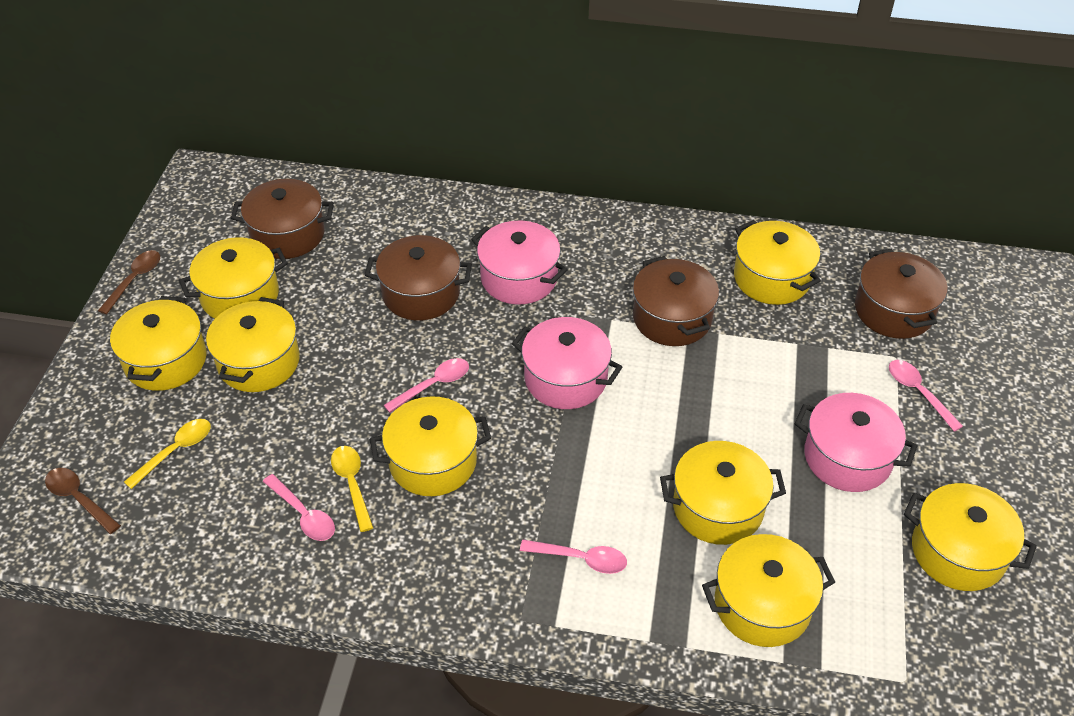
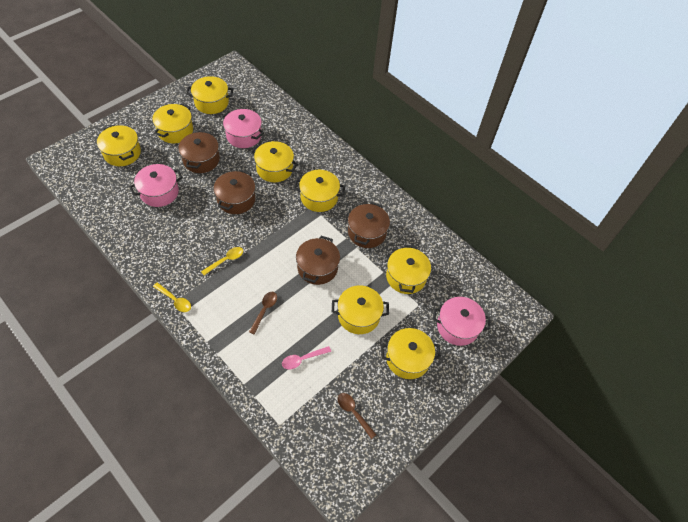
pink spoon: 4 -> 1

